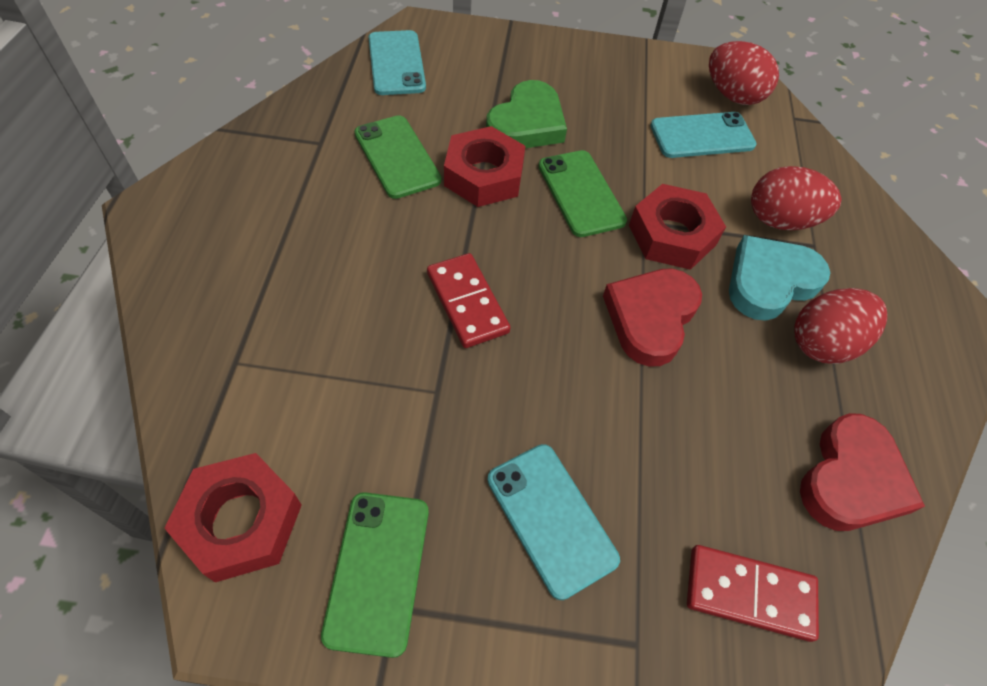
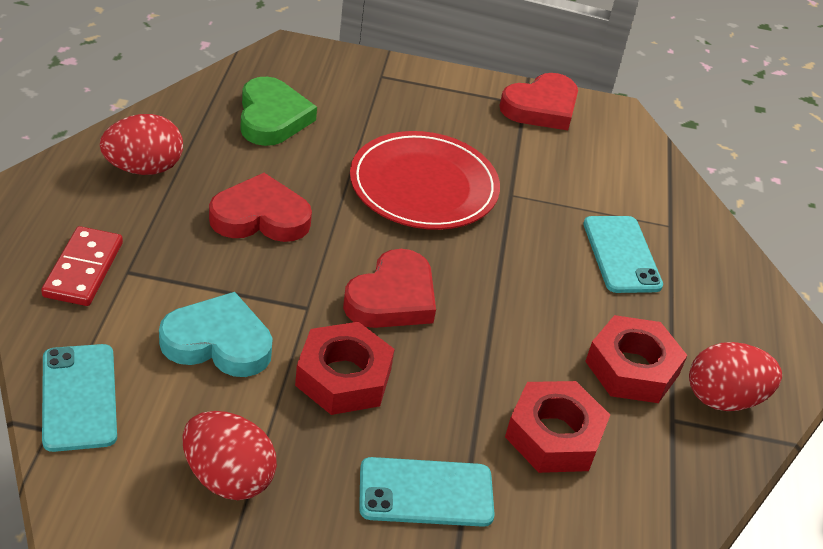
green phone: 3 -> 0
red domino: 2 -> 1
red heart: 2 -> 3
red plate: 0 -> 1

